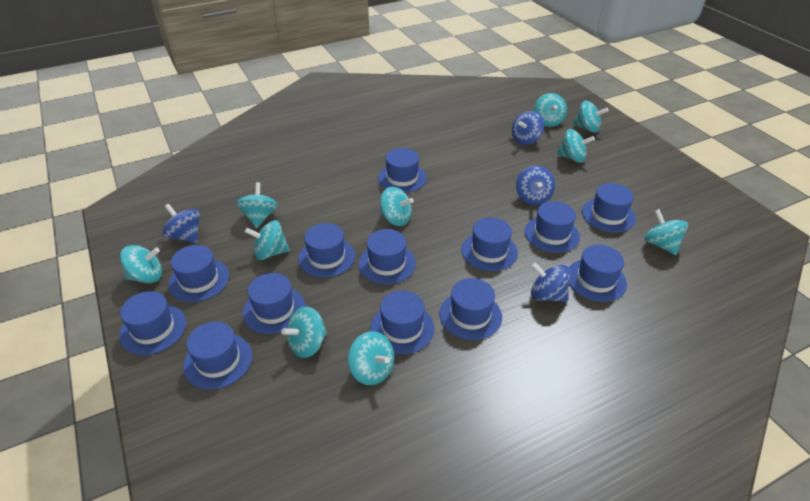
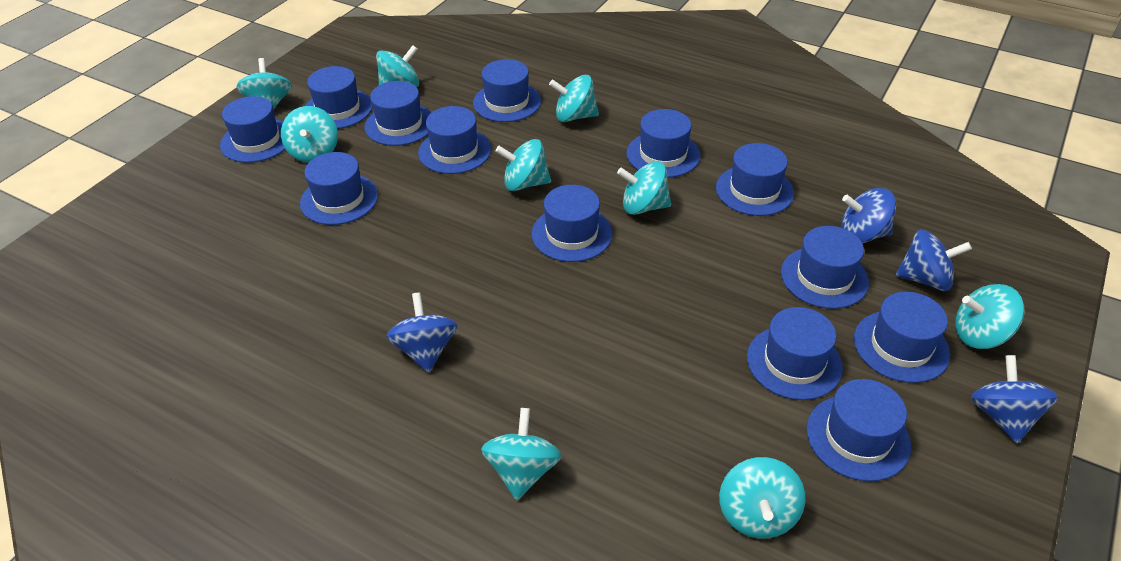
turquoise spinning top: 10 -> 9

